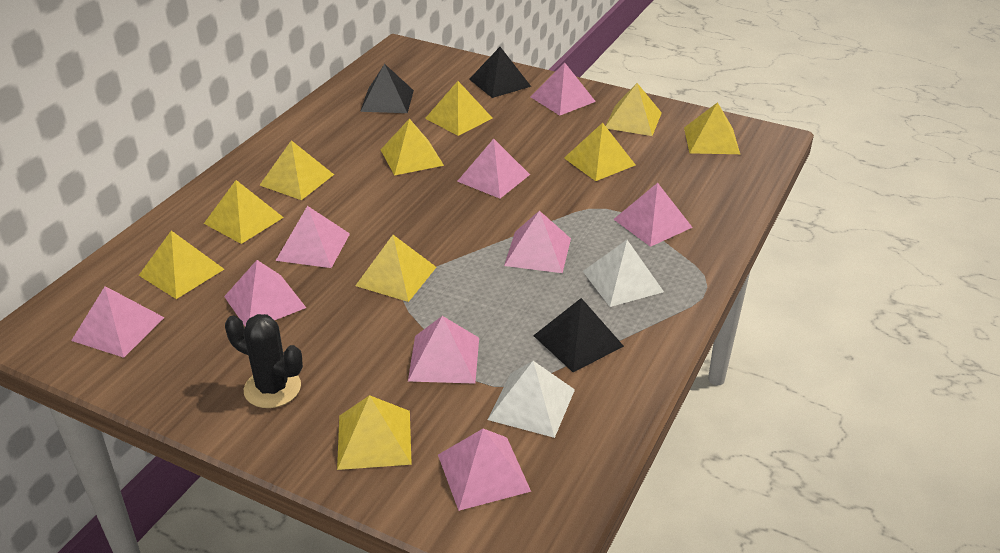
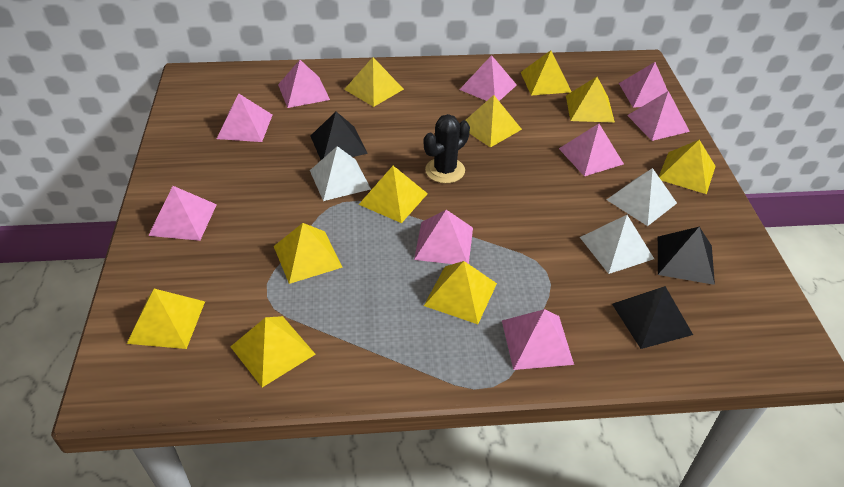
white pyramid: 2 -> 3

